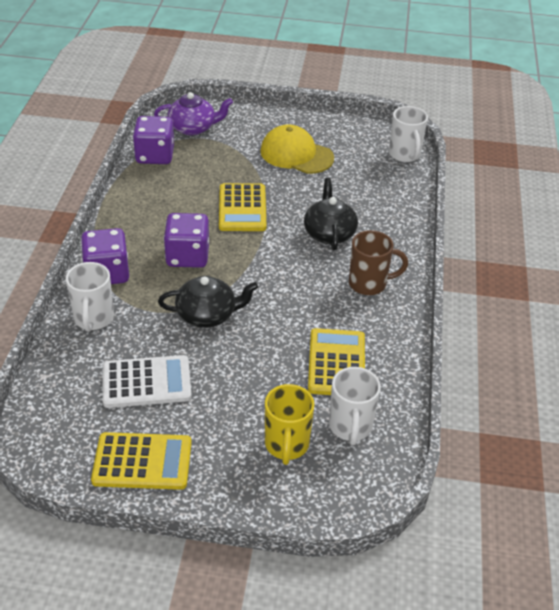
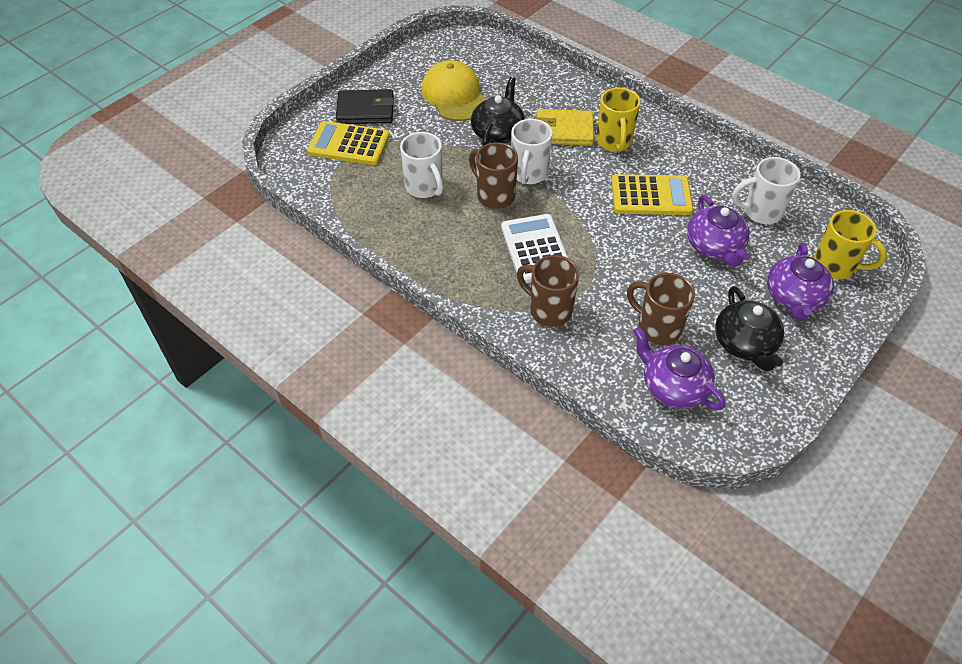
black wallet: 0 -> 1
brown mug: 1 -> 3
purple dice: 3 -> 0
purple teapot: 1 -> 3
yellow calculator: 3 -> 2
yellow mug: 1 -> 2
yellow wallet: 0 -> 1

